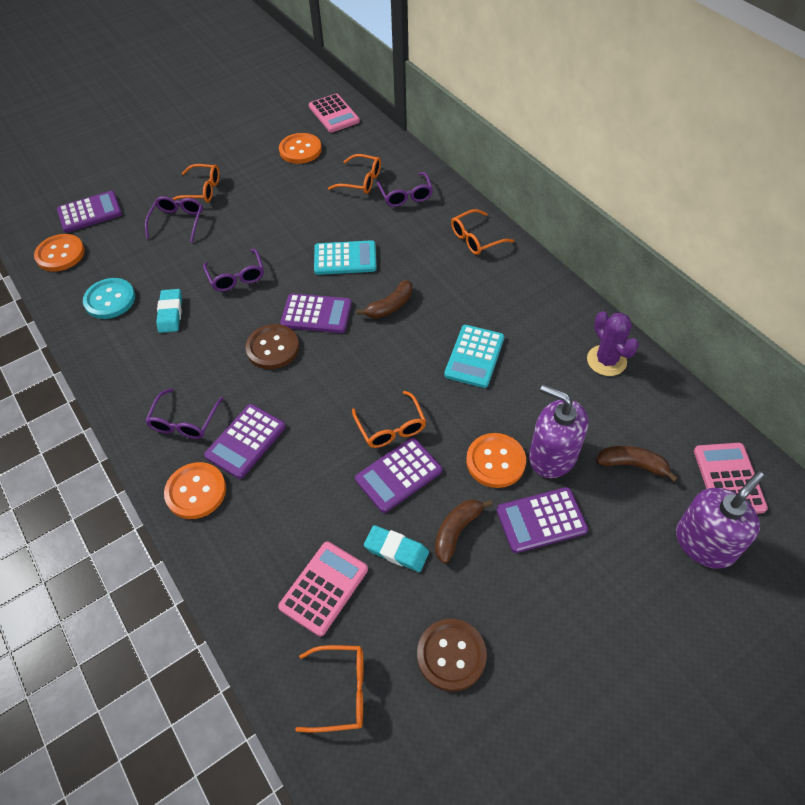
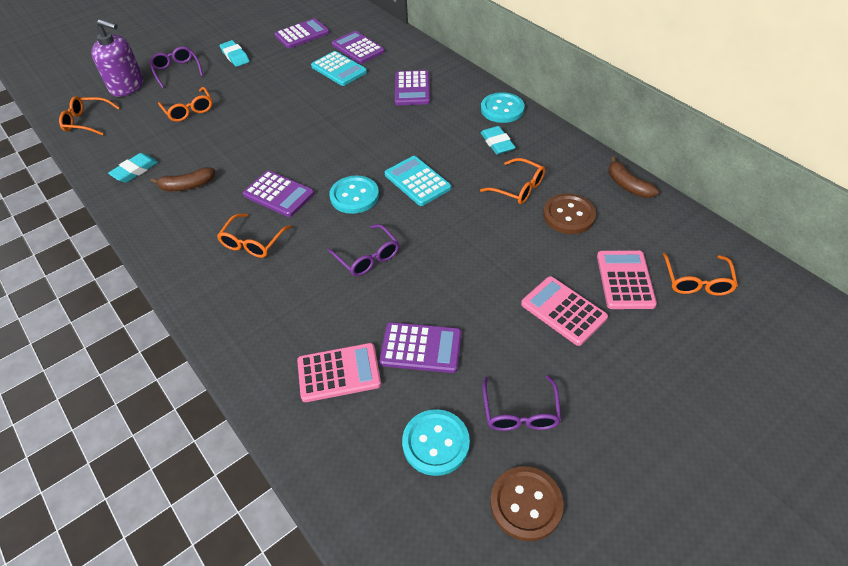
brown banana: 3 -> 2
orange button: 4 -> 0
purple cactus: 1 -> 0
purple glasses: 4 -> 3
purple soap dispenser: 2 -> 1
turquoise button: 1 -> 3
turquoise eraser: 2 -> 3

